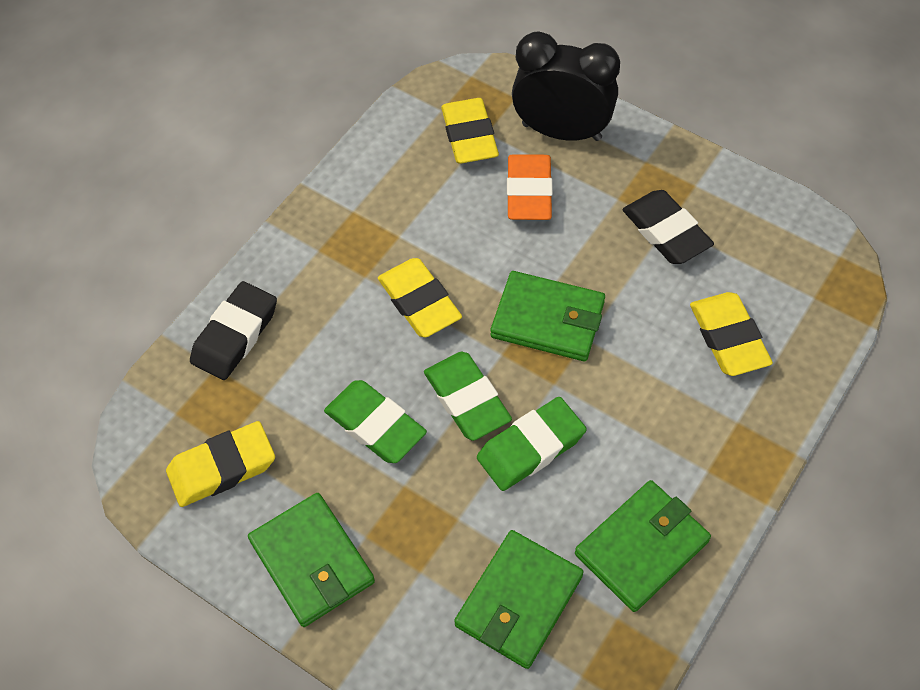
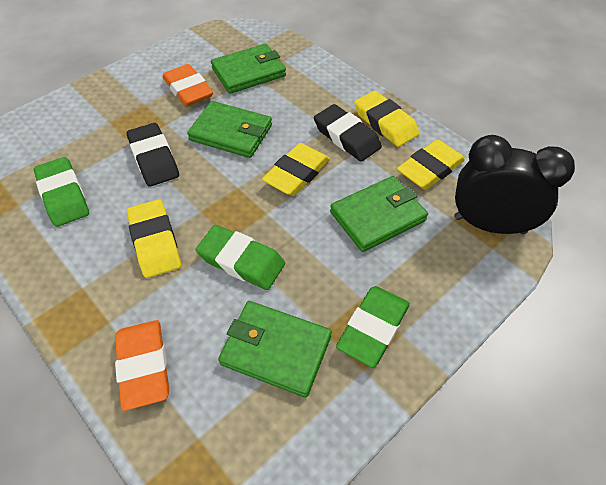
orange eraser: 1 -> 2

